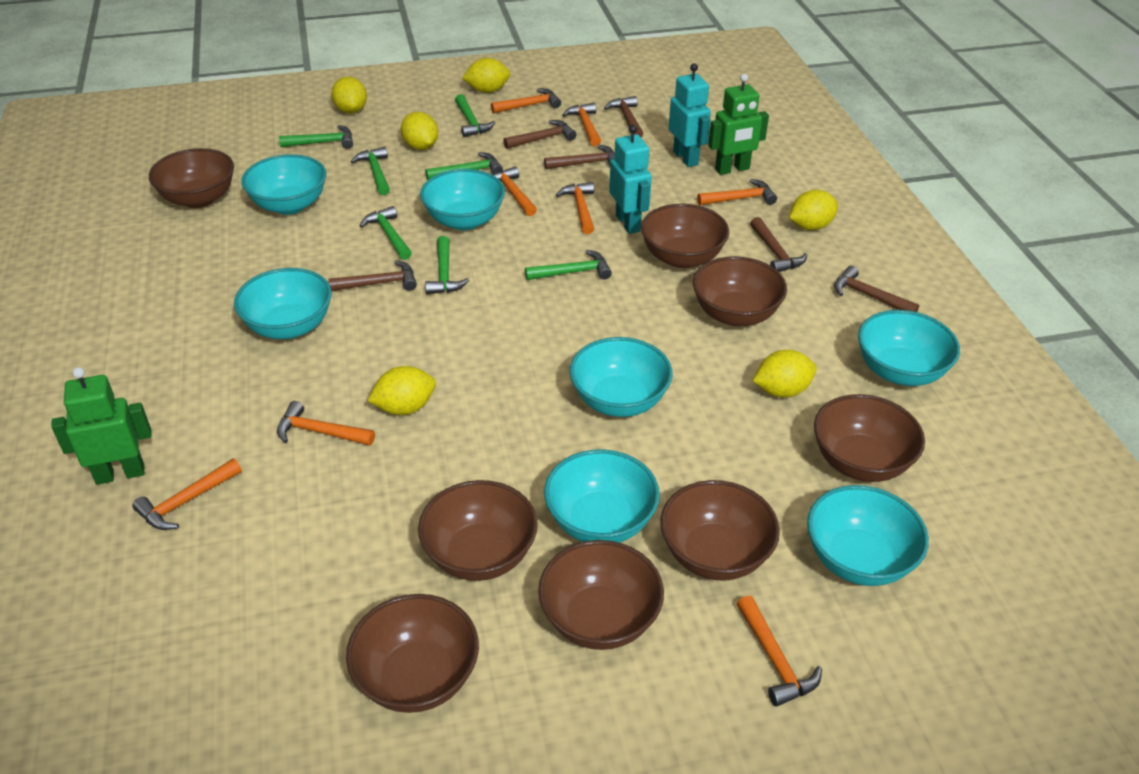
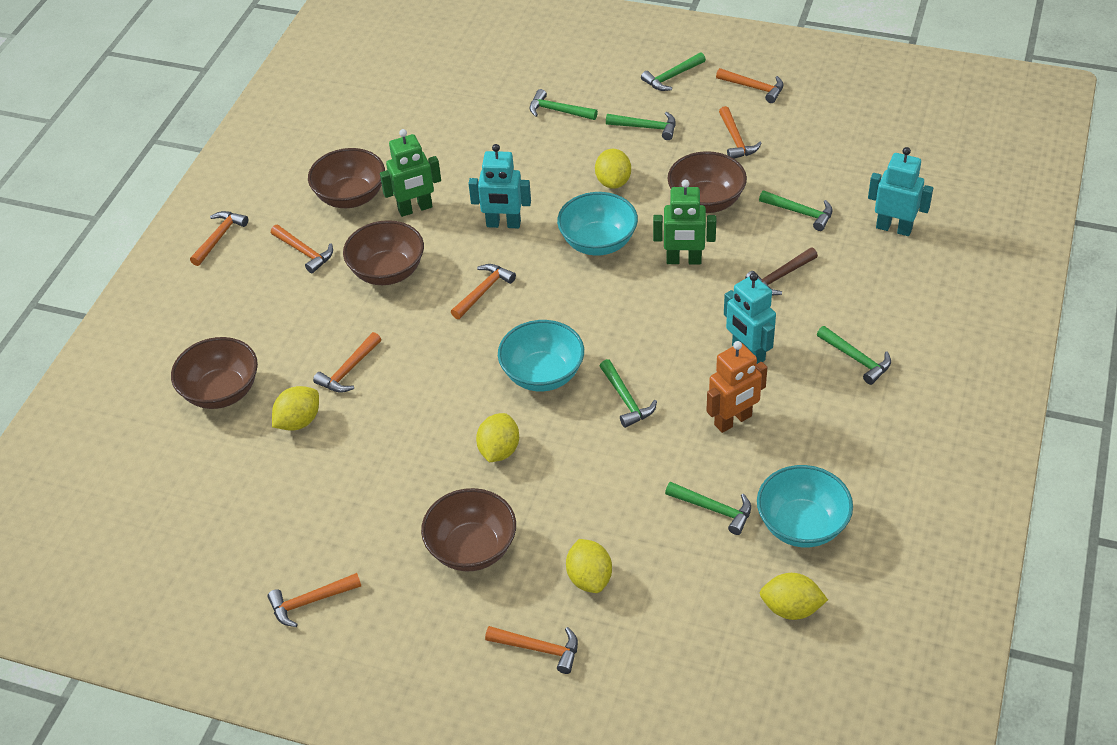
brown bowl: 8 -> 5
brown hammer: 6 -> 1
orange robot: 0 -> 1
turquoise bowl: 7 -> 3
turquoise robot: 2 -> 3
yellow lemon: 6 -> 5

